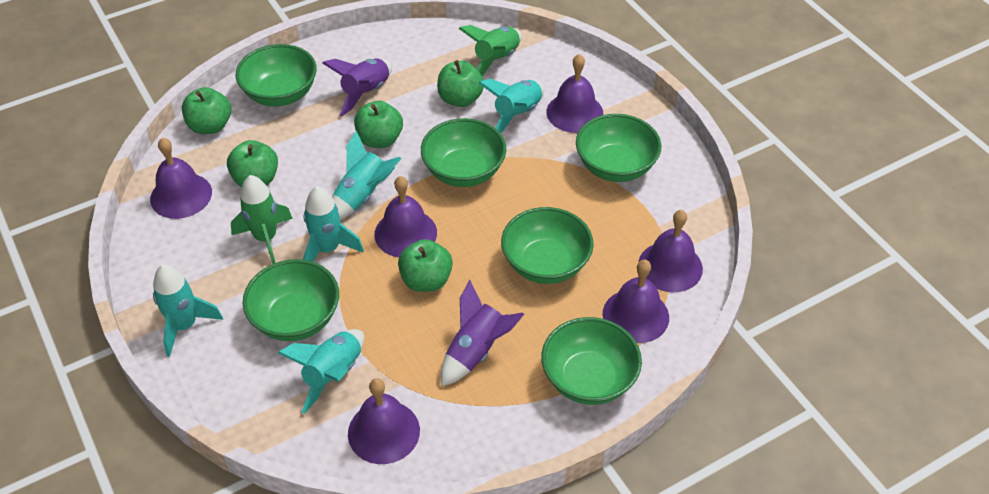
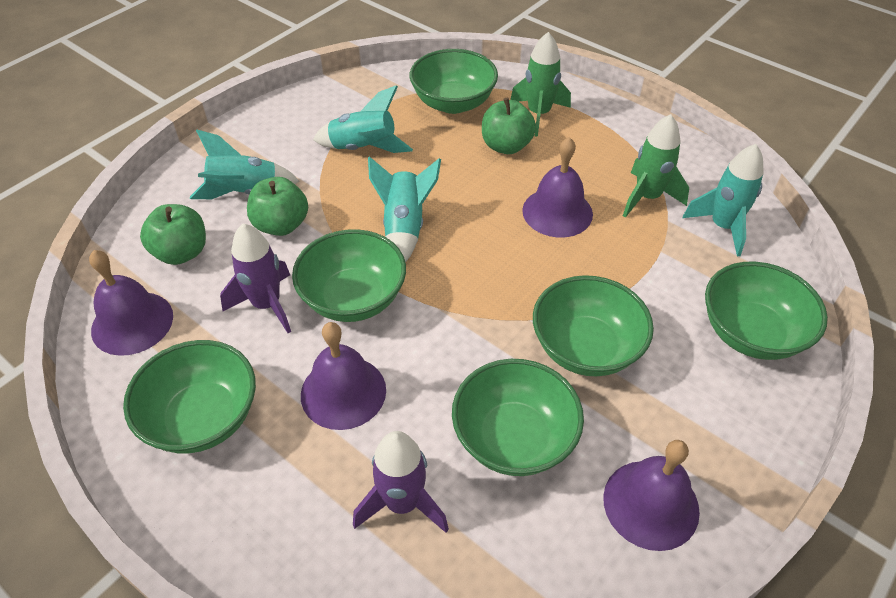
green apple: 5 -> 3
purple bell: 6 -> 4
turquoise rocket: 5 -> 4

